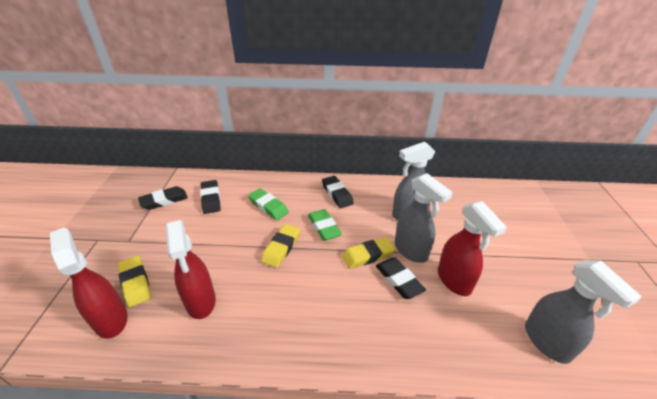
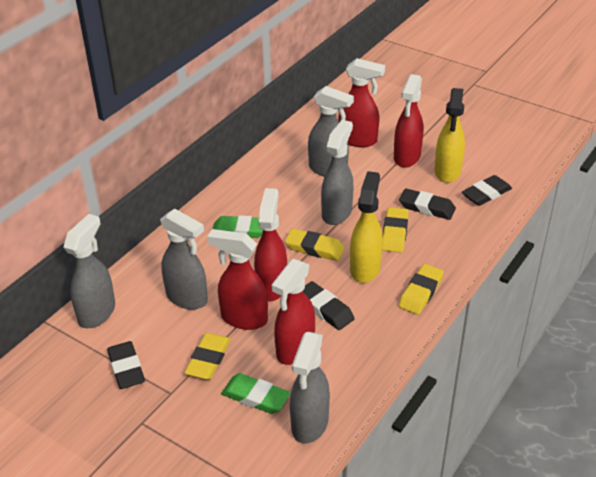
grey spray bottle: 3 -> 5
red spray bottle: 3 -> 5
yellow eraser: 3 -> 4
yellow spray bottle: 0 -> 2

